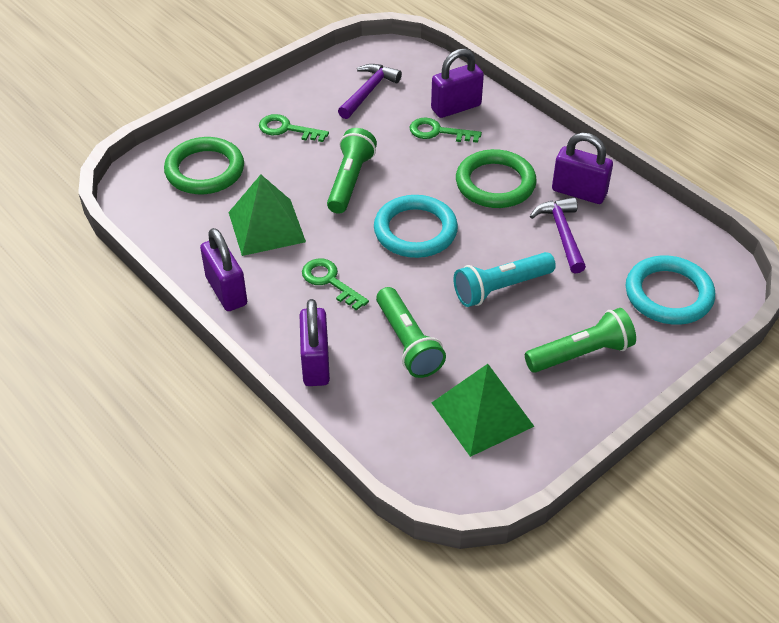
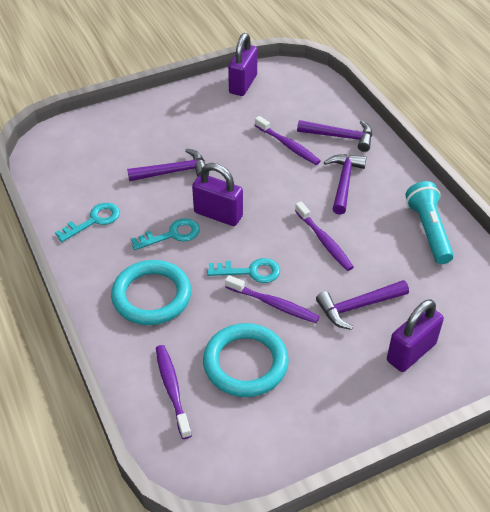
green flashlight: 3 -> 0
green key: 3 -> 0
green pyramid: 2 -> 0
green ring: 2 -> 0
purple hammer: 2 -> 4
purple padlock: 4 -> 3
purple toothbrush: 0 -> 4
turquoise key: 0 -> 3

